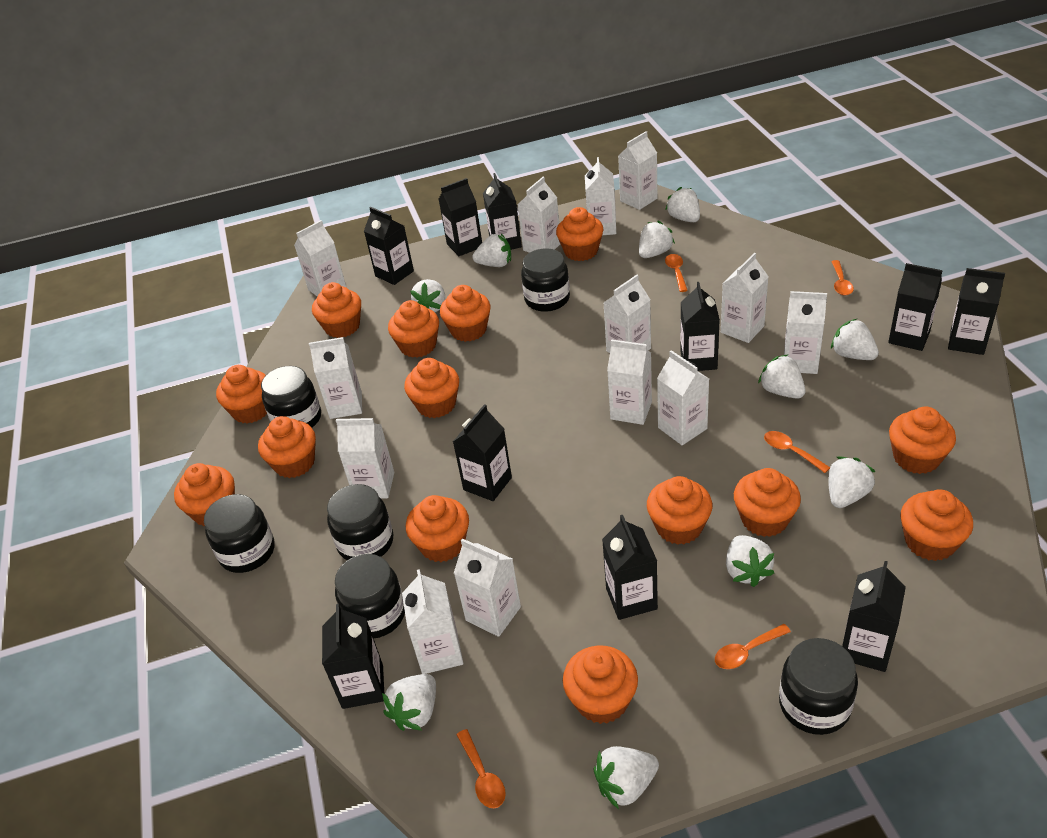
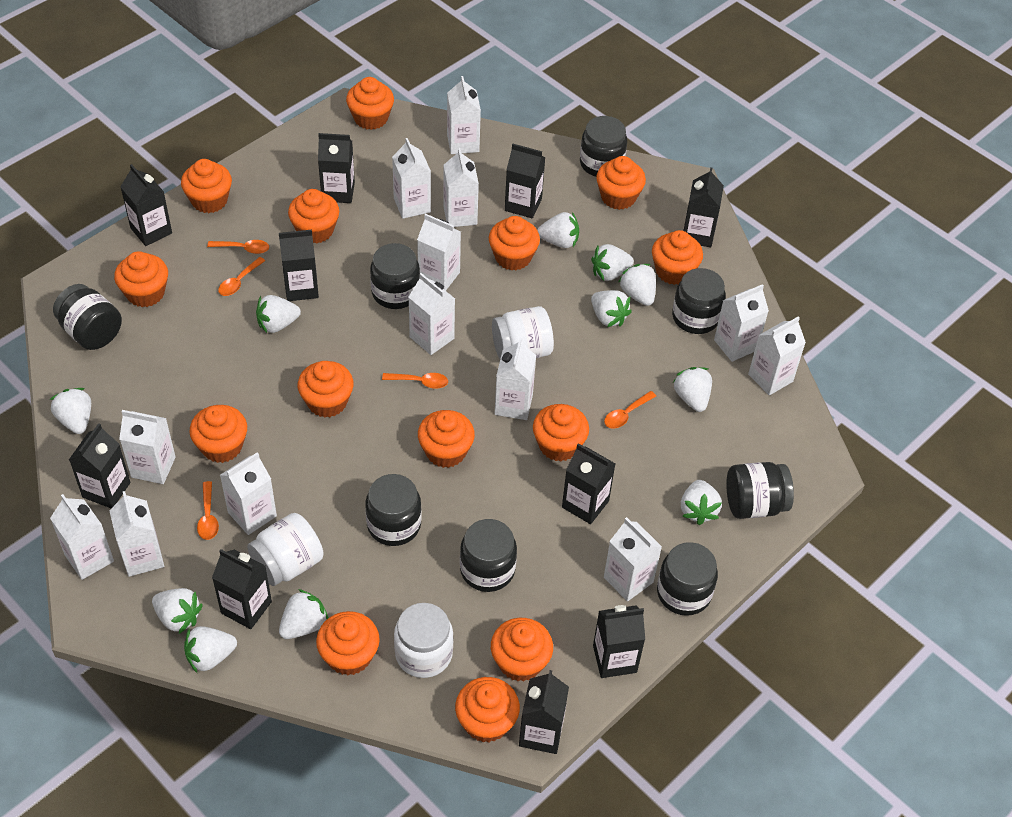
black jar: 6 -> 8
white jar: 0 -> 3
white strawberry: 10 -> 11

